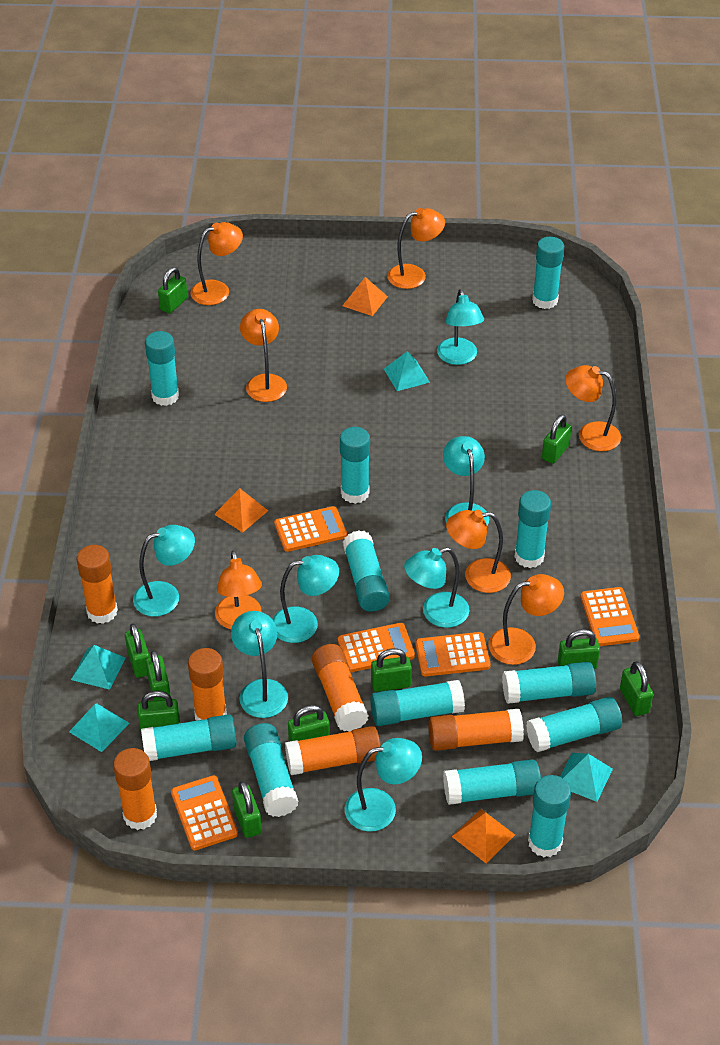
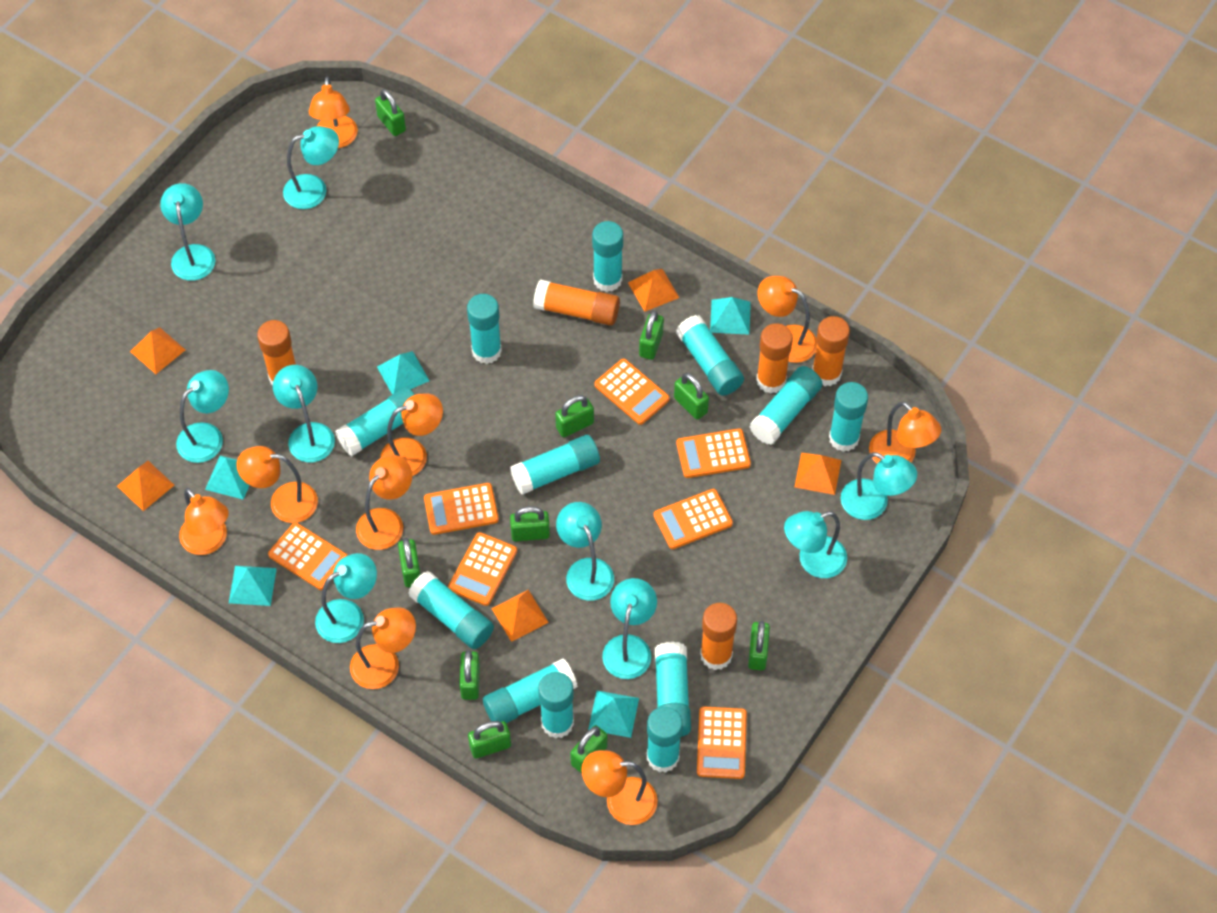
orange calculator: 5 -> 7
orange glue stick: 6 -> 5
orange lamp: 7 -> 9
orange pyramid: 3 -> 5
turquoise lamp: 7 -> 9
turquoise pyramid: 4 -> 5

